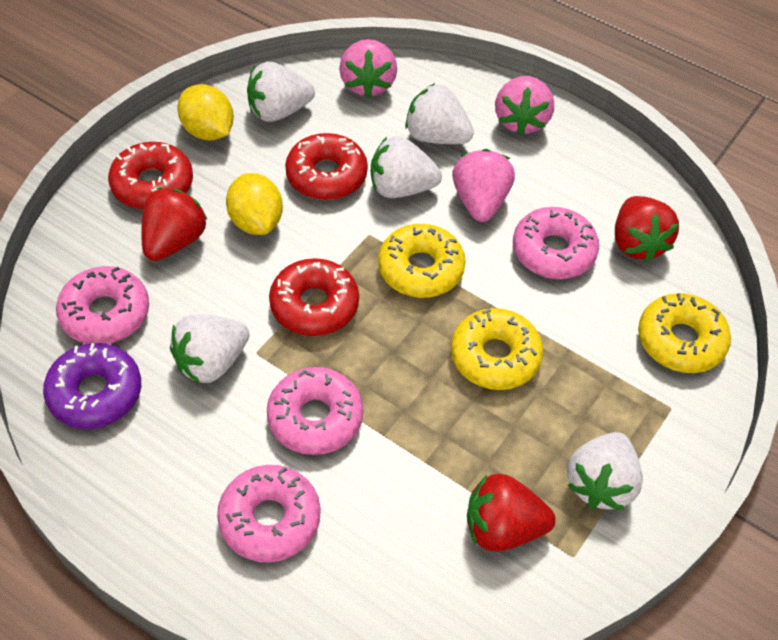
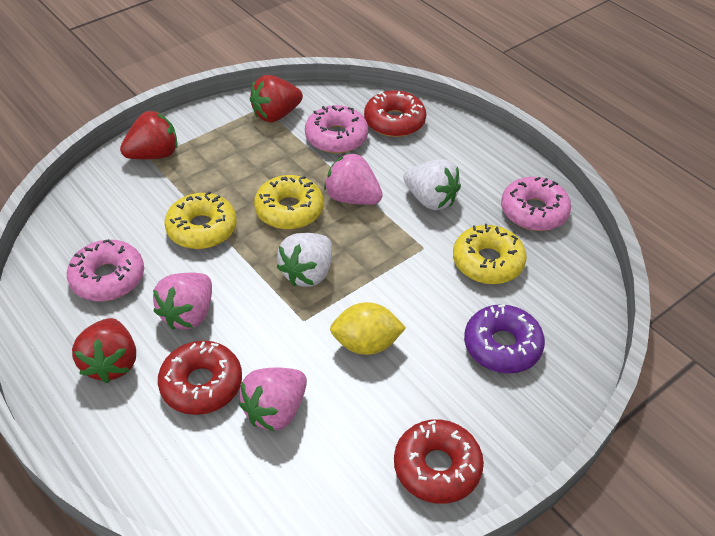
pink donut: 4 -> 3
white strawberry: 5 -> 2
yellow lemon: 2 -> 1

